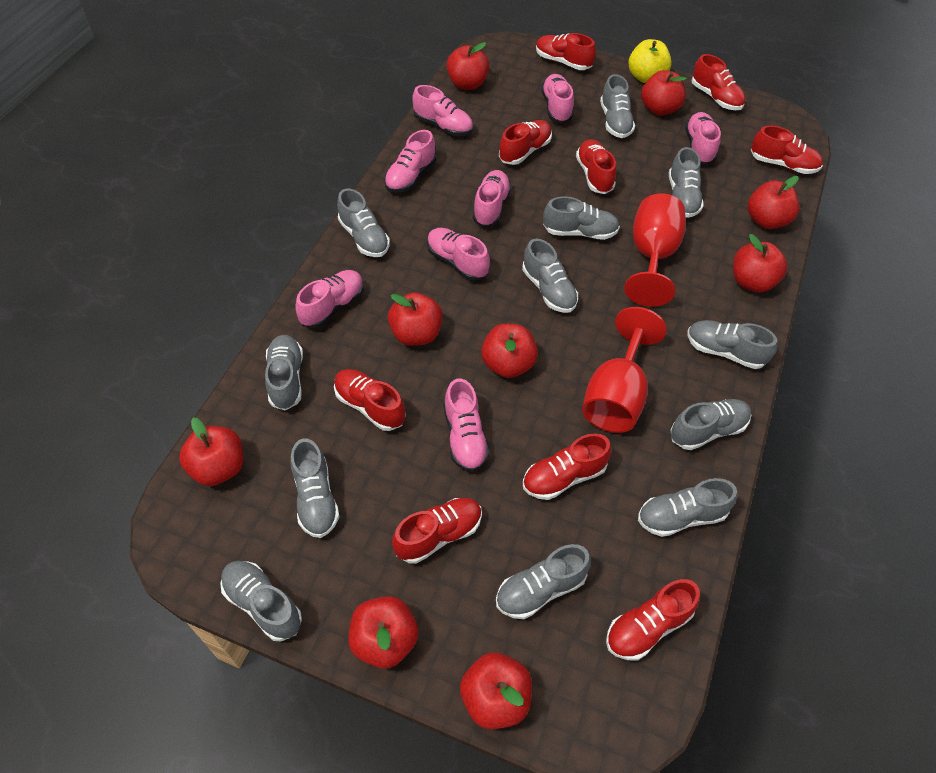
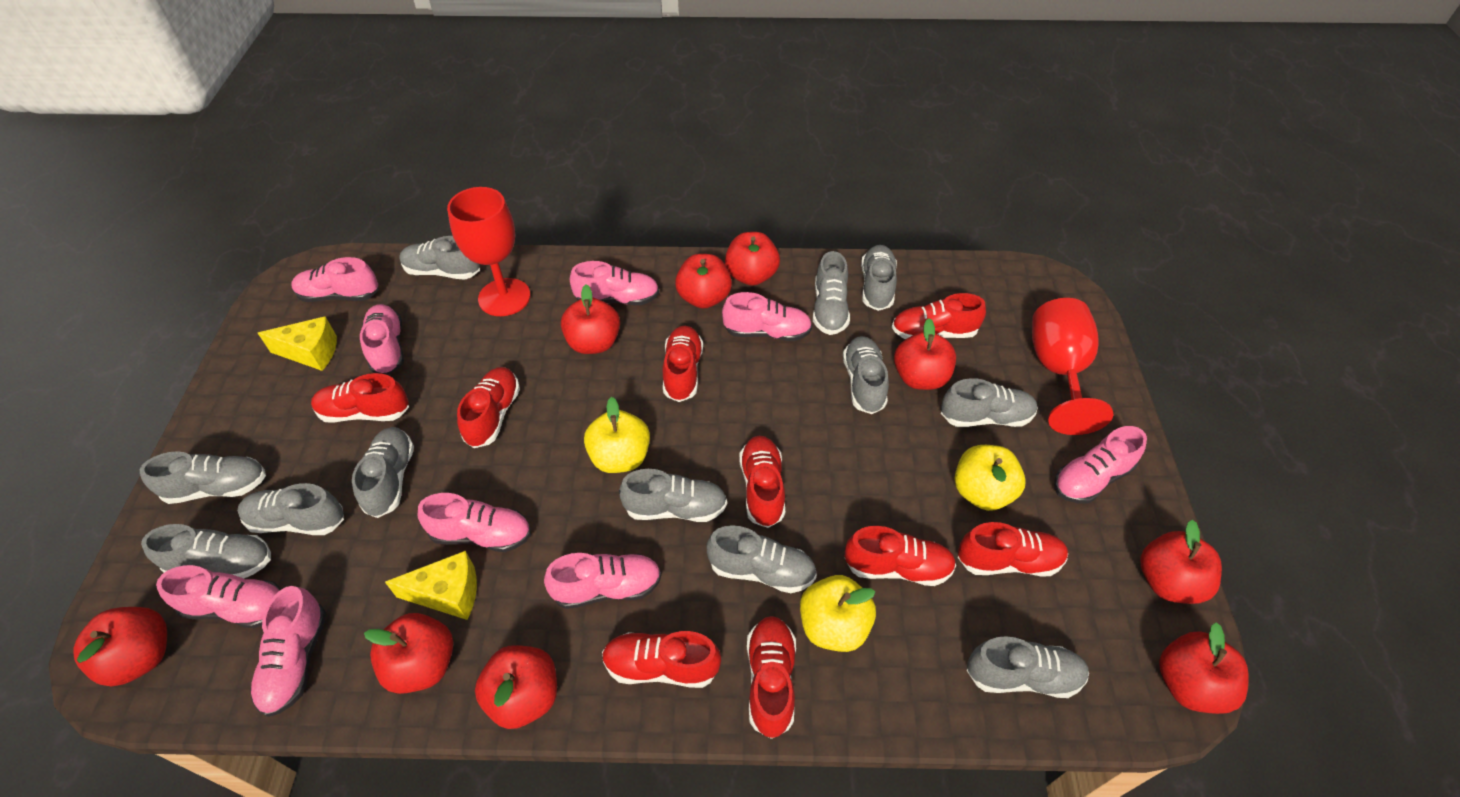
pink shoe: 8 -> 9
yellow apple: 1 -> 3
yellow cheese: 0 -> 2

